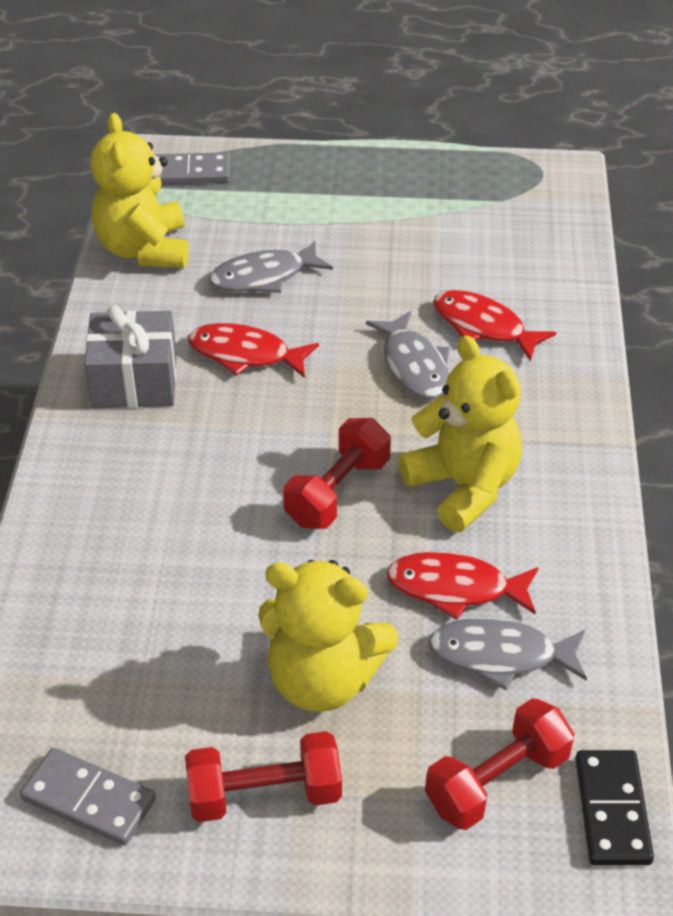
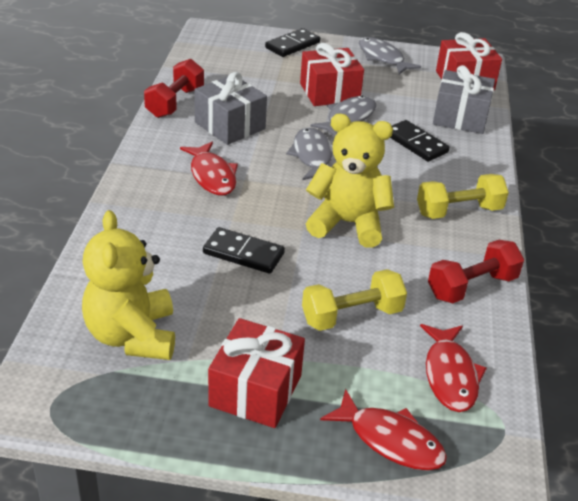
black domino: 1 -> 3
grey domino: 2 -> 0
grey gift: 1 -> 2
red dumbbell: 3 -> 2
red gift: 0 -> 3
yellow dumbbell: 0 -> 2
yellow teddy bear: 3 -> 2

